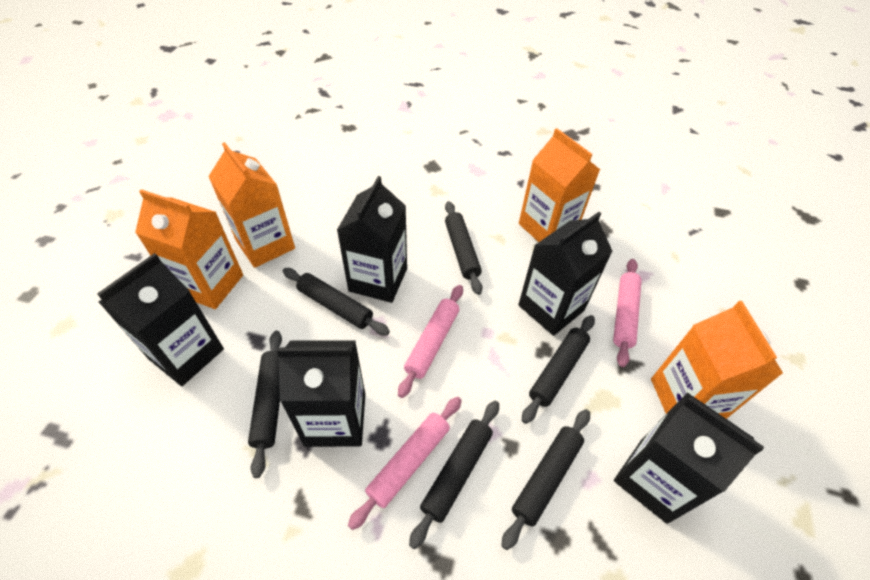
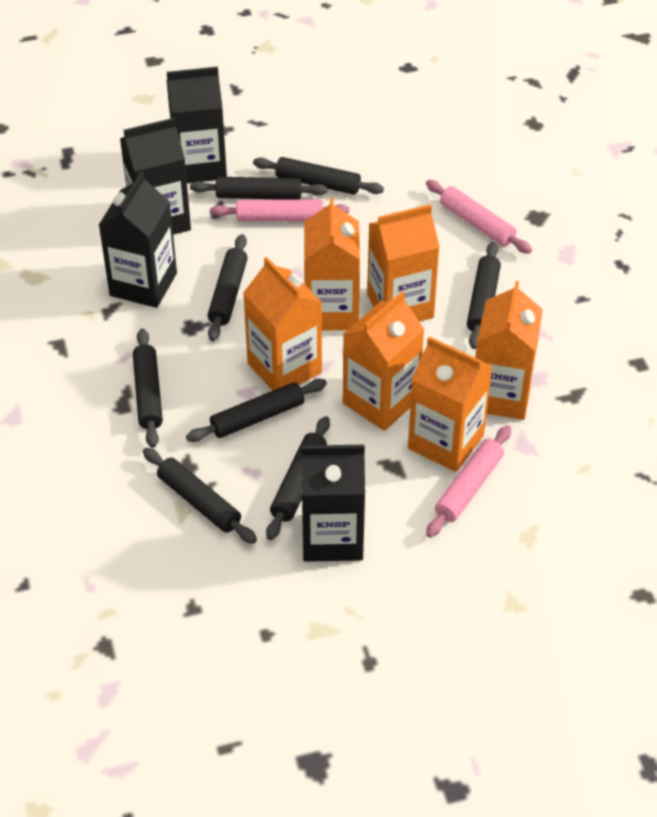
black carton: 5 -> 4
black rolling pin: 6 -> 8
orange carton: 4 -> 6

